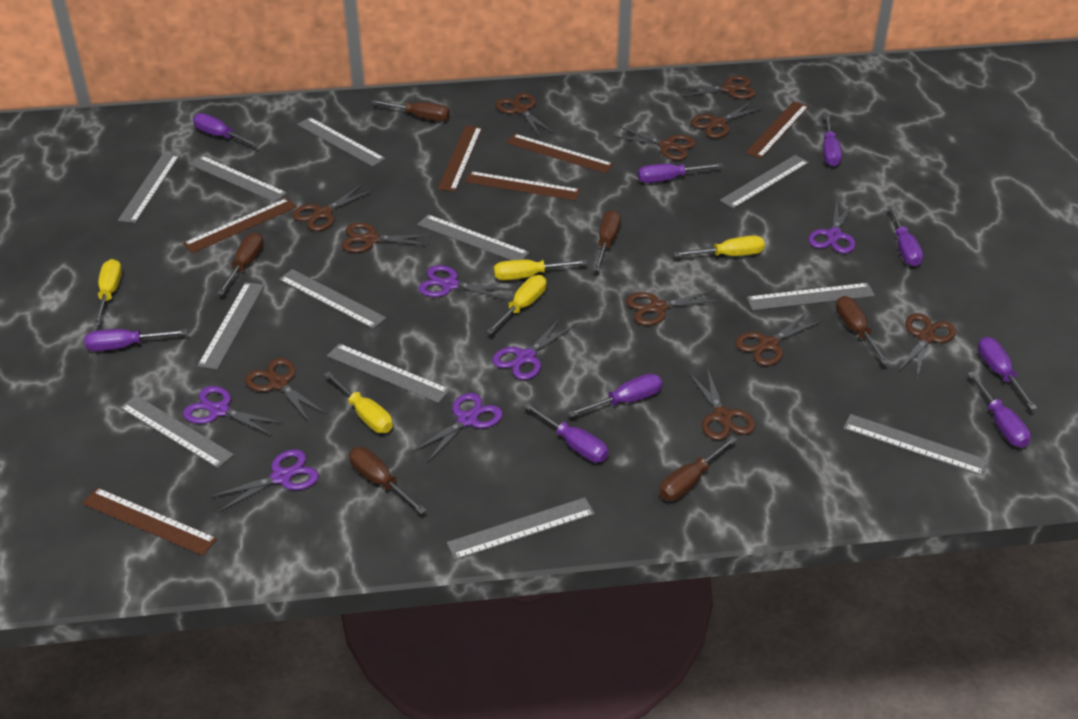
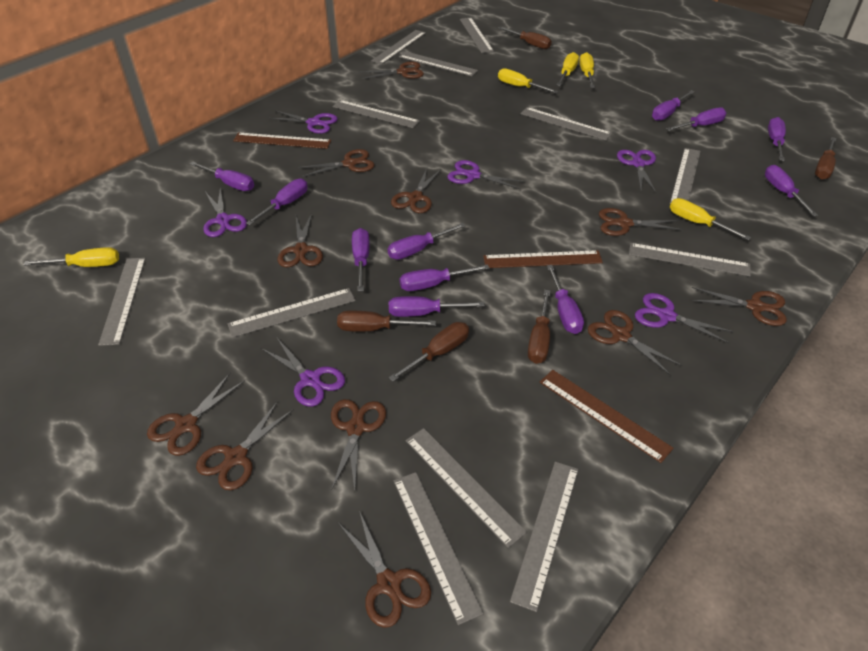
brown ruler: 6 -> 3
brown screwdriver: 6 -> 5
purple screwdriver: 9 -> 11

